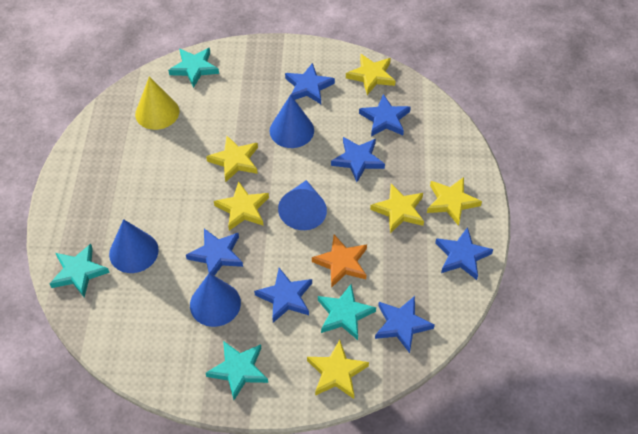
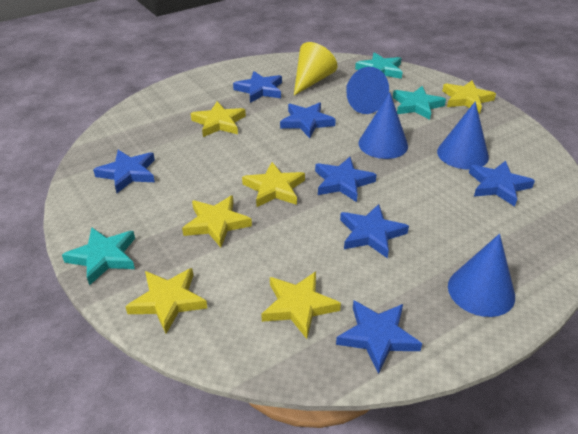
orange star: 1 -> 0
turquoise star: 4 -> 3

